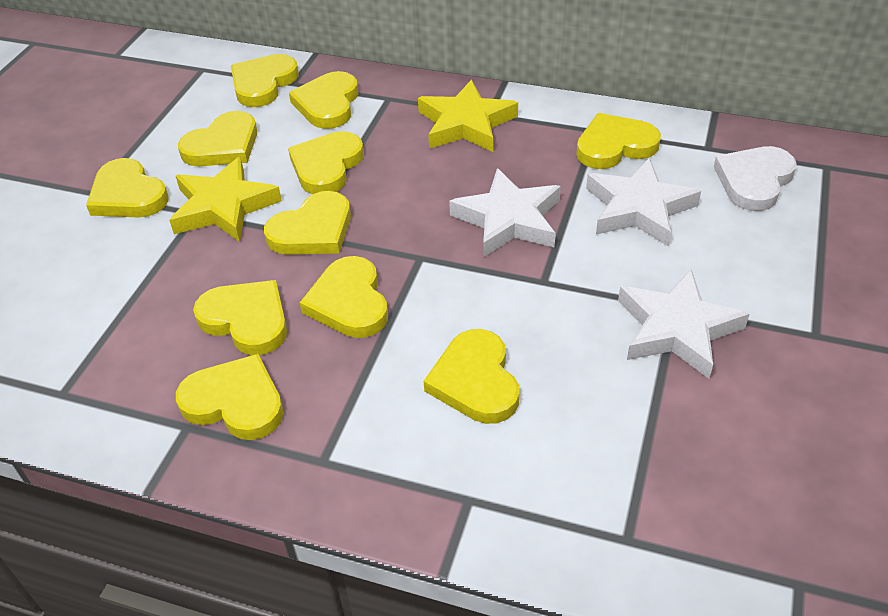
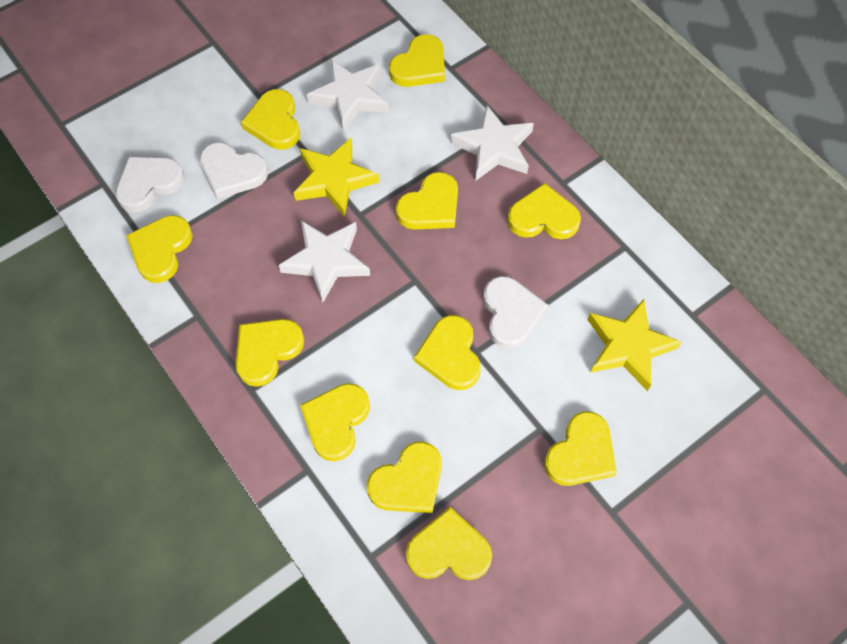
white heart: 1 -> 3

